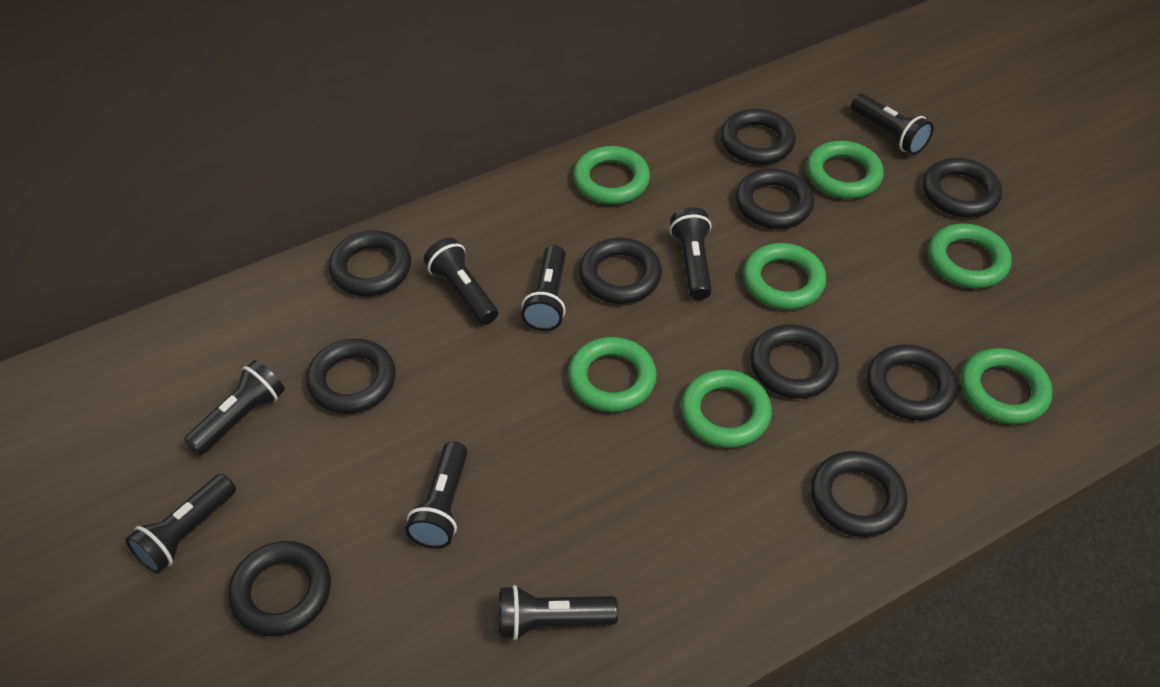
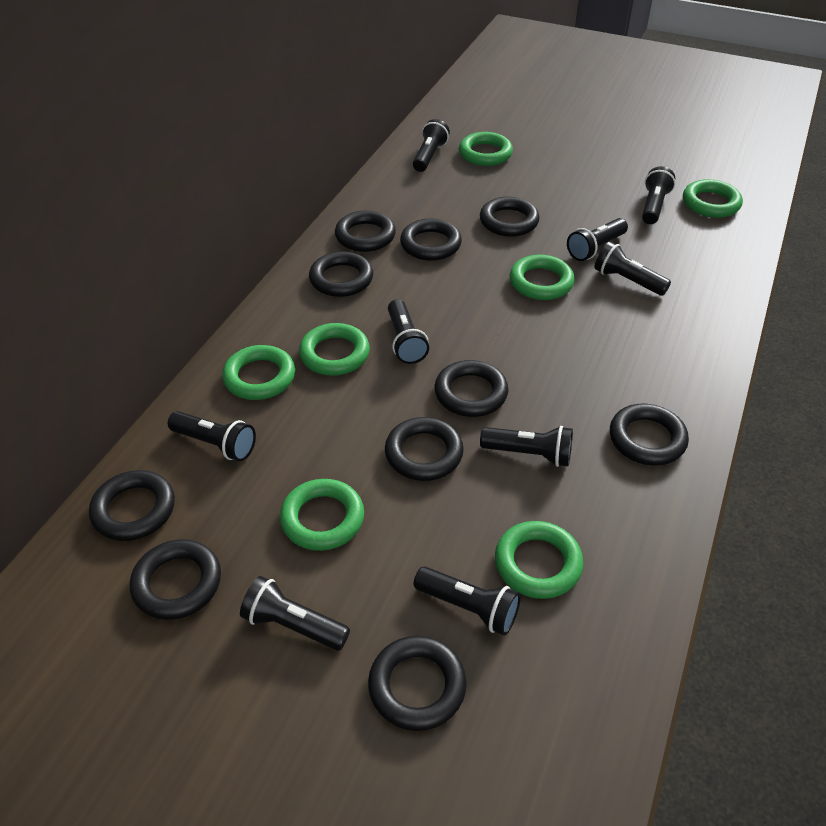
black flashlight: 8 -> 9

